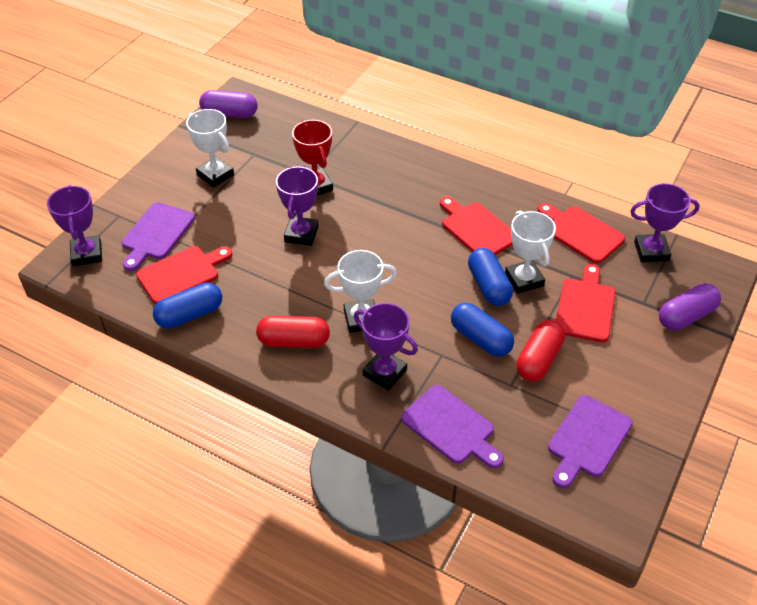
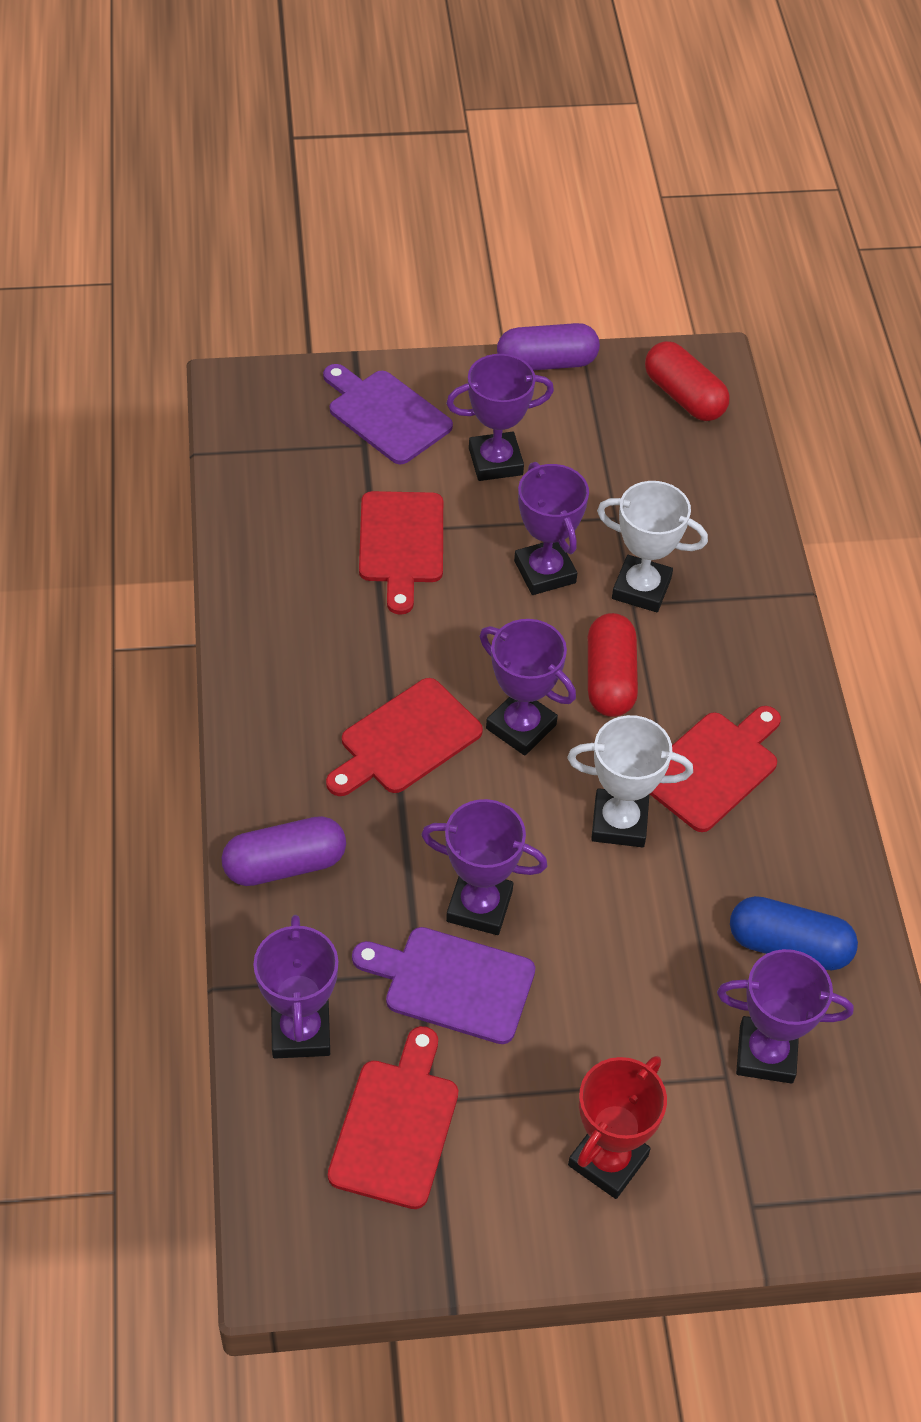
blue capsule: 3 -> 1
purple cutting board: 3 -> 2
purple trophy: 4 -> 6
white trophy: 3 -> 2

